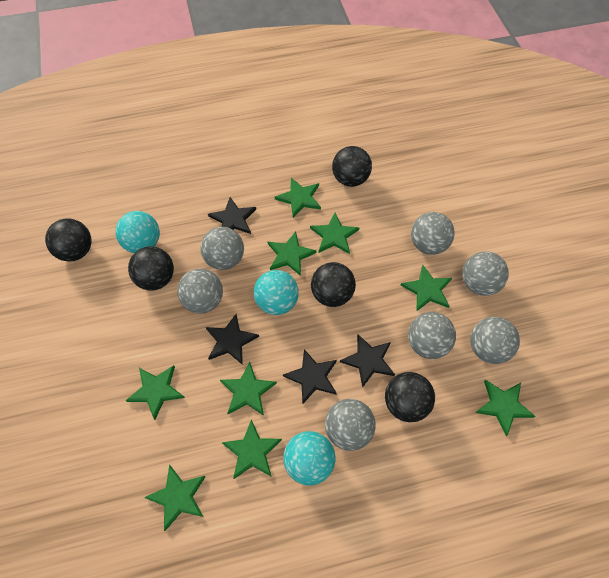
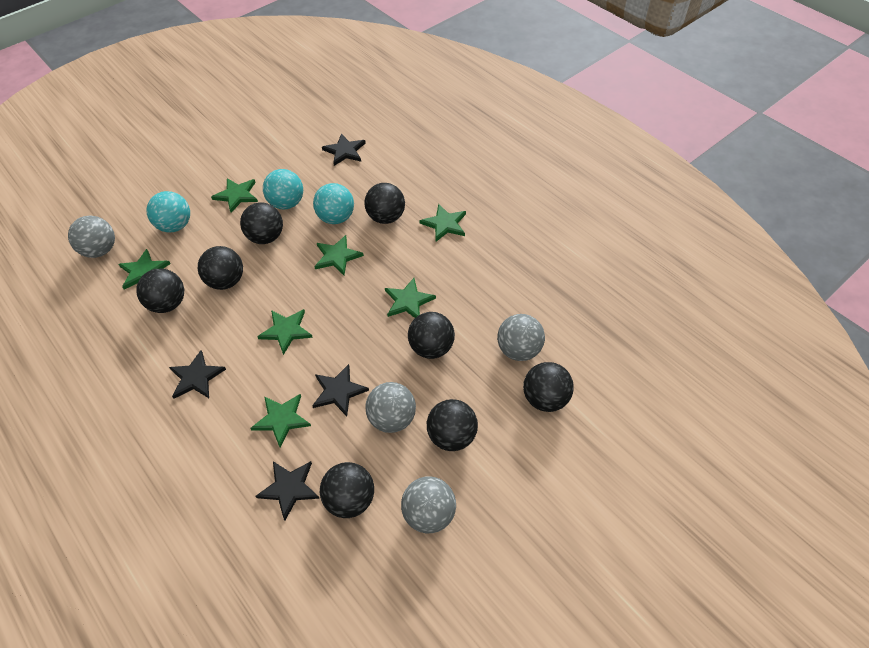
black ball: 5 -> 8
green star: 9 -> 7
grey ball: 7 -> 4

